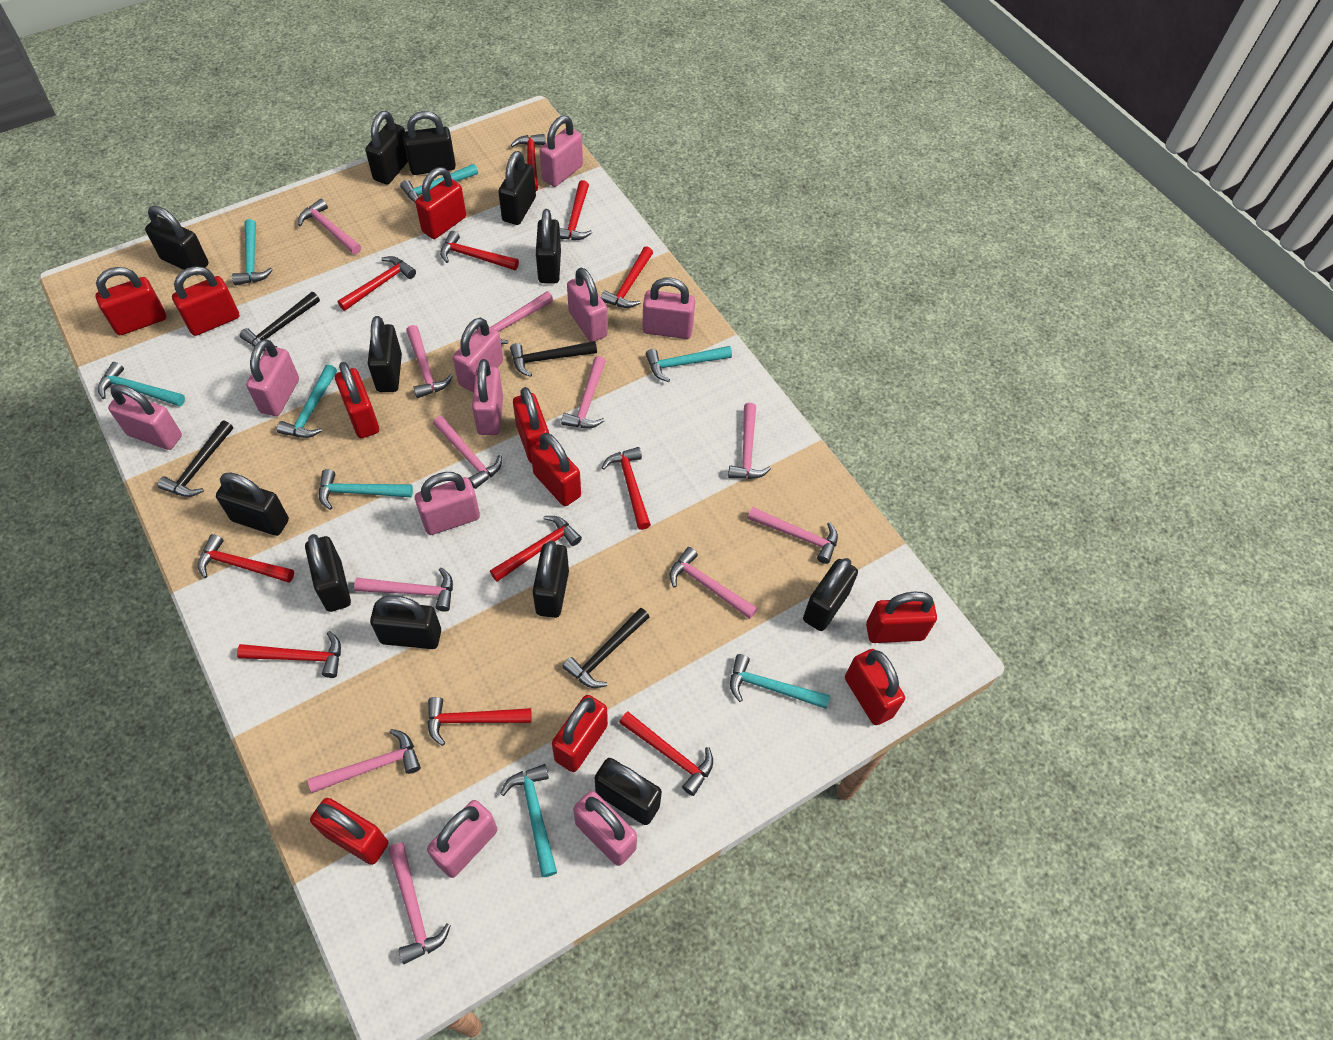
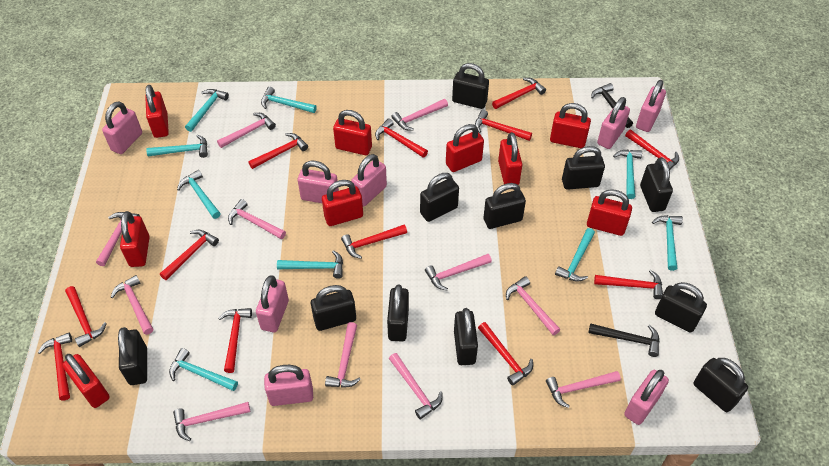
black hammer: 4 -> 2
black padlock: 12 -> 11
pink padlock: 10 -> 8
red hammer: 11 -> 12
red padlock: 10 -> 9
turquoise hammer: 8 -> 9

